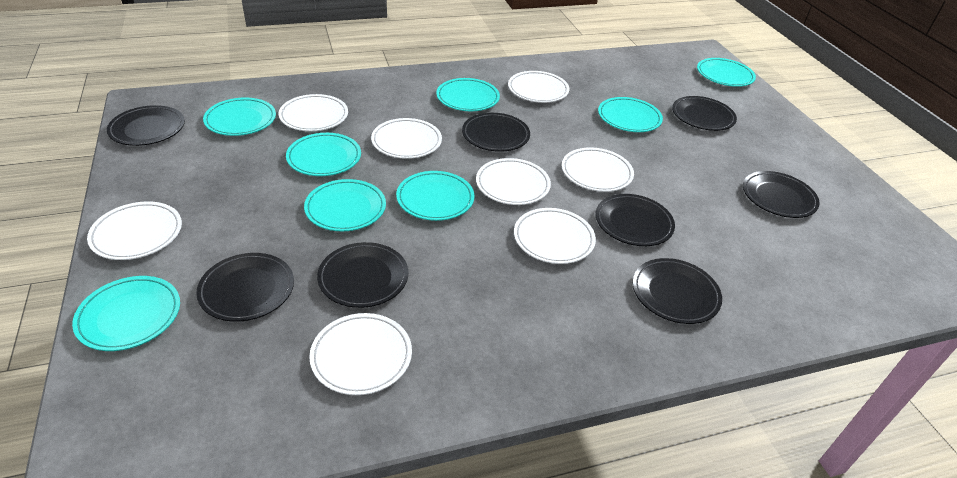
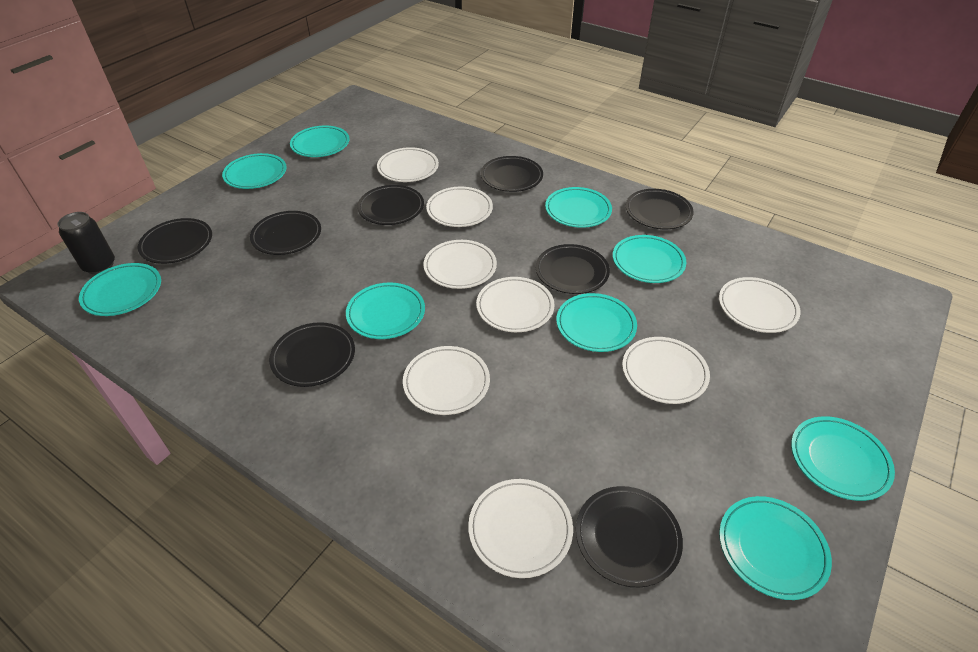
black can: 0 -> 1
turquoise plate: 8 -> 9

